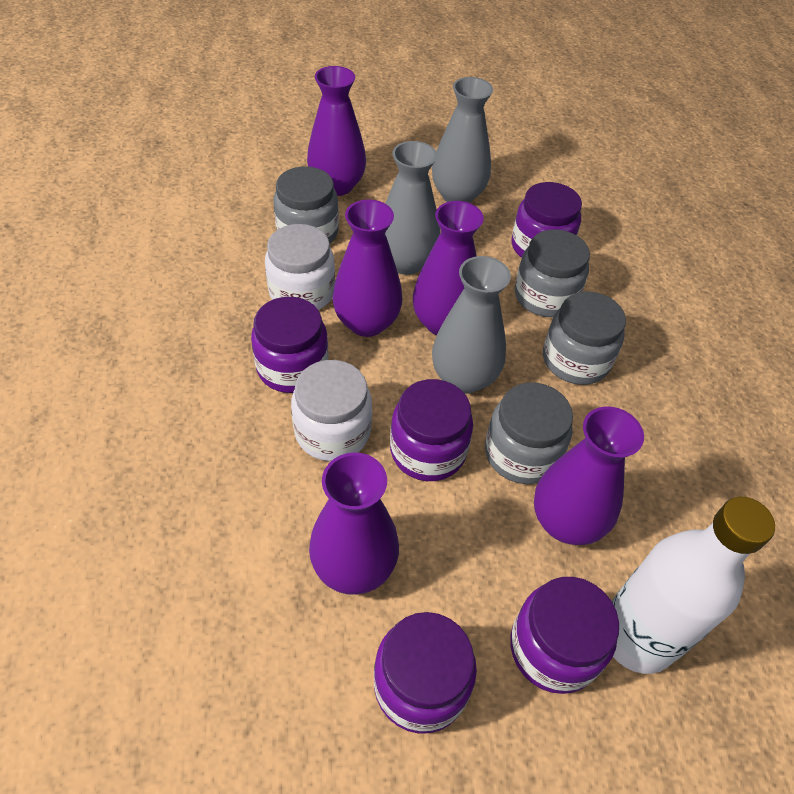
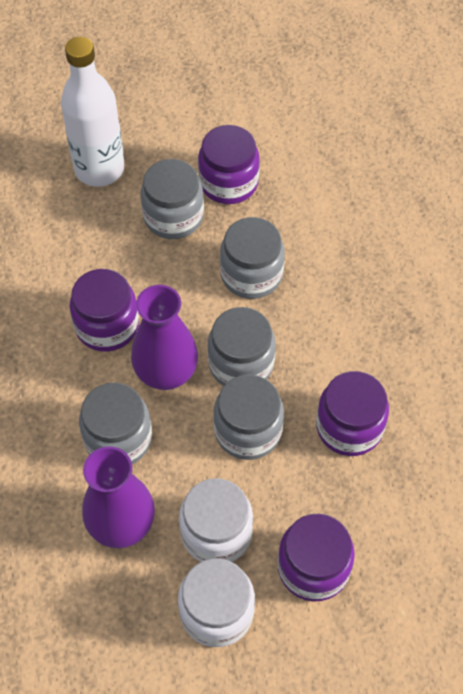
grey jar: 4 -> 5
grey vase: 3 -> 0
purple jar: 5 -> 4
purple vase: 5 -> 2

